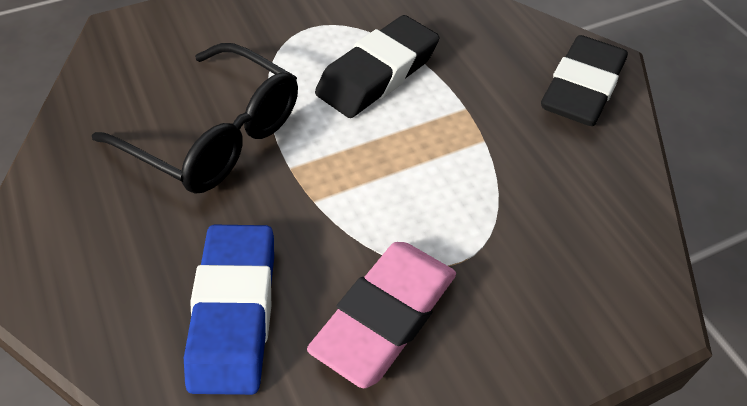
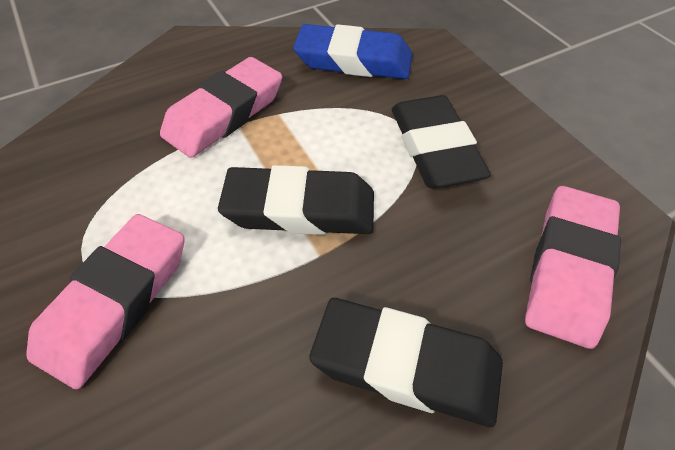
black eraser: 2 -> 3
black glasses: 1 -> 0
pink eraser: 1 -> 3

